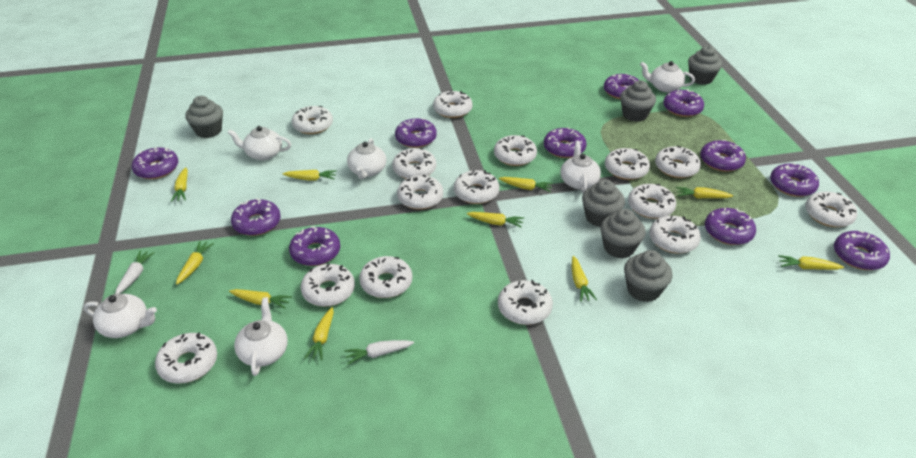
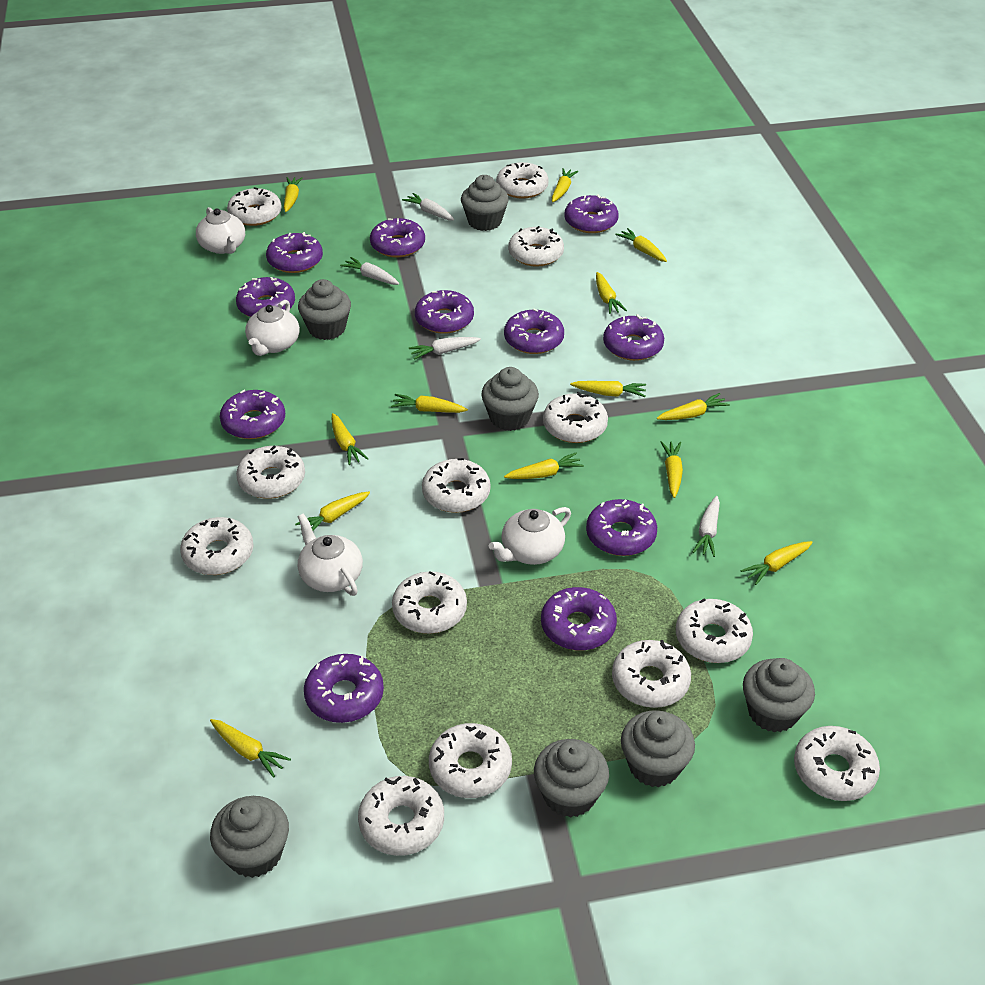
grey cupcake: 6 -> 7
white carrot: 2 -> 4
white donut: 15 -> 13
white teapot: 6 -> 4
yellow carrot: 10 -> 13

